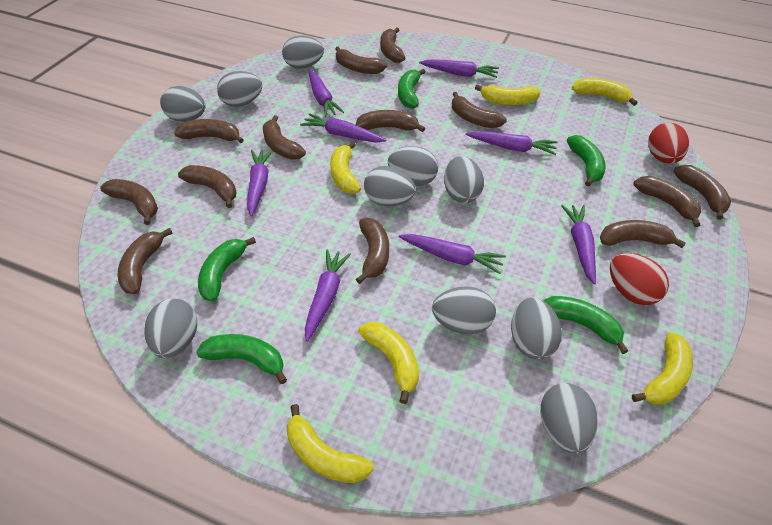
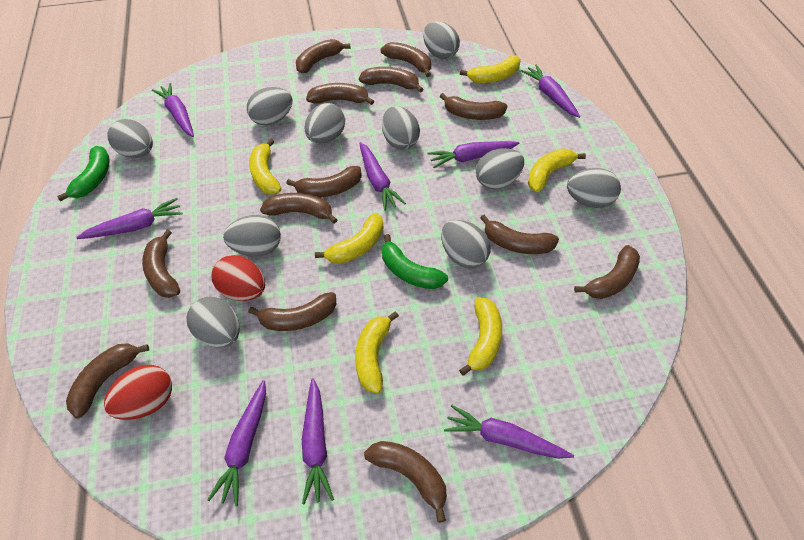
green banana: 5 -> 2

